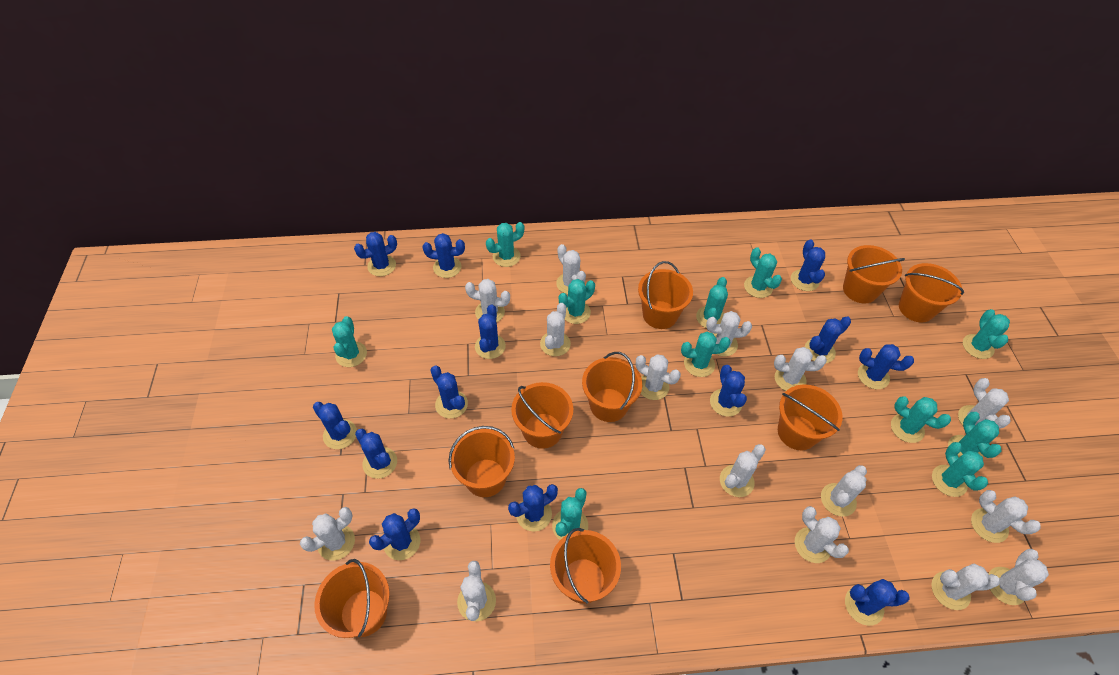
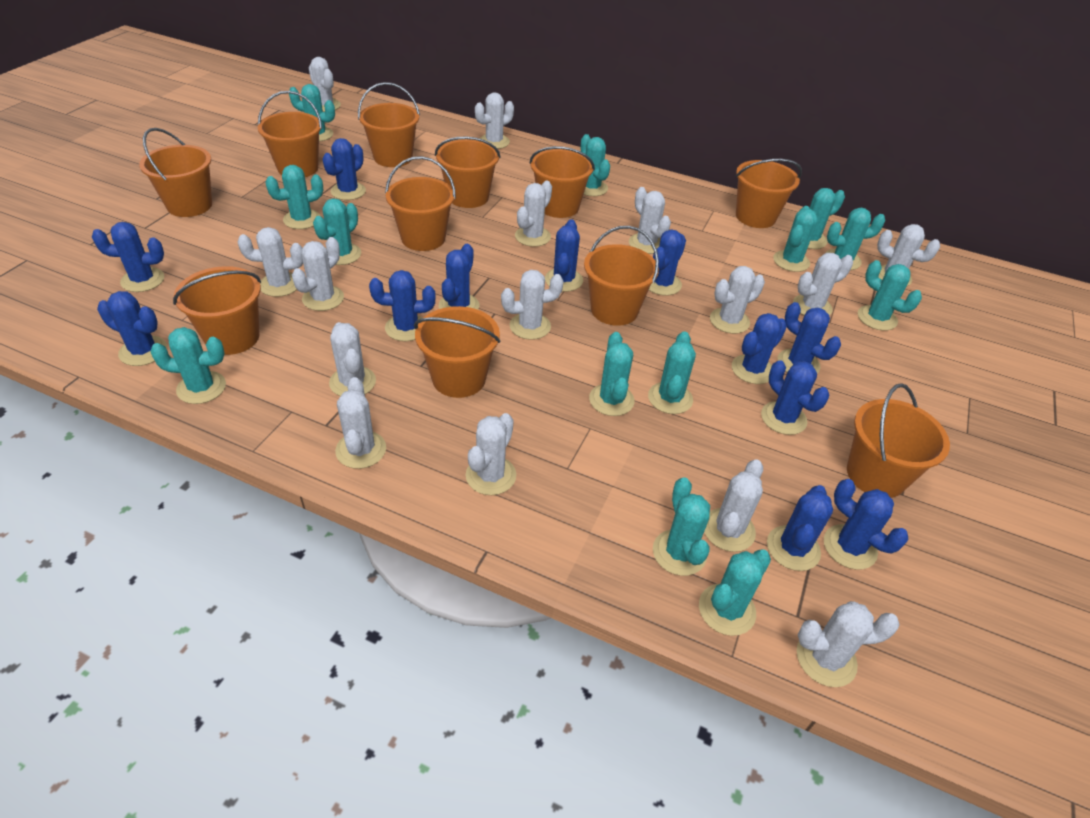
blue cactus: 13 -> 12
orange bucket: 9 -> 11
turquoise cactus: 11 -> 13

